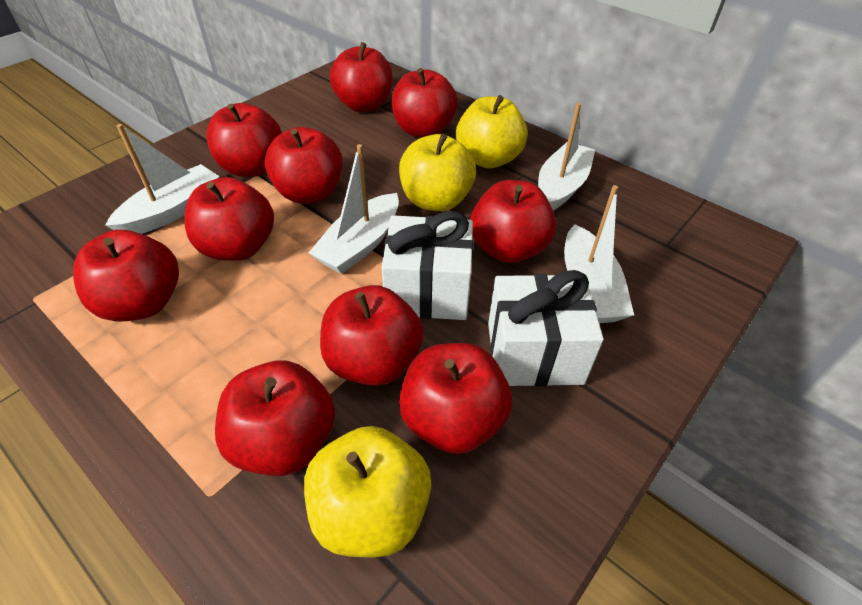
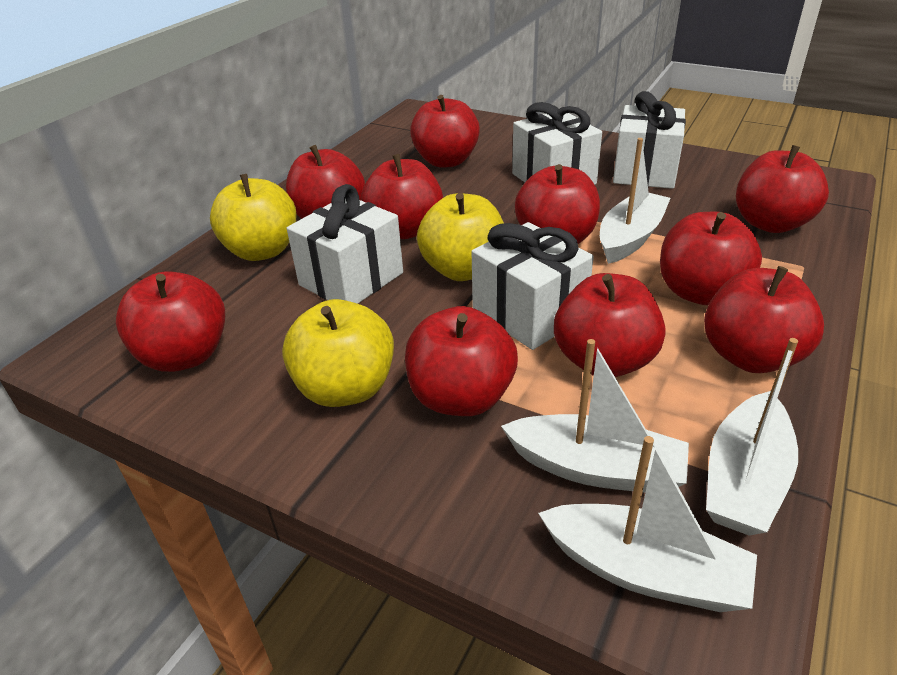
white gift: 2 -> 4

